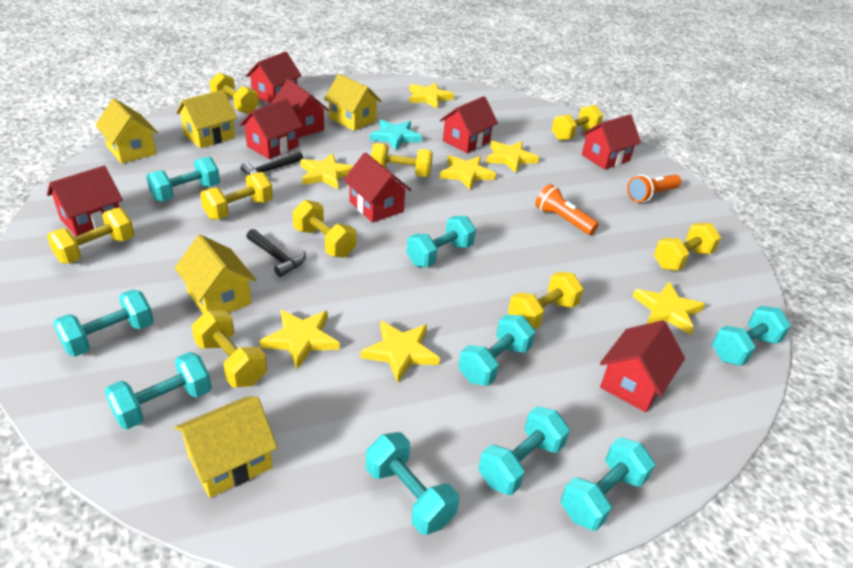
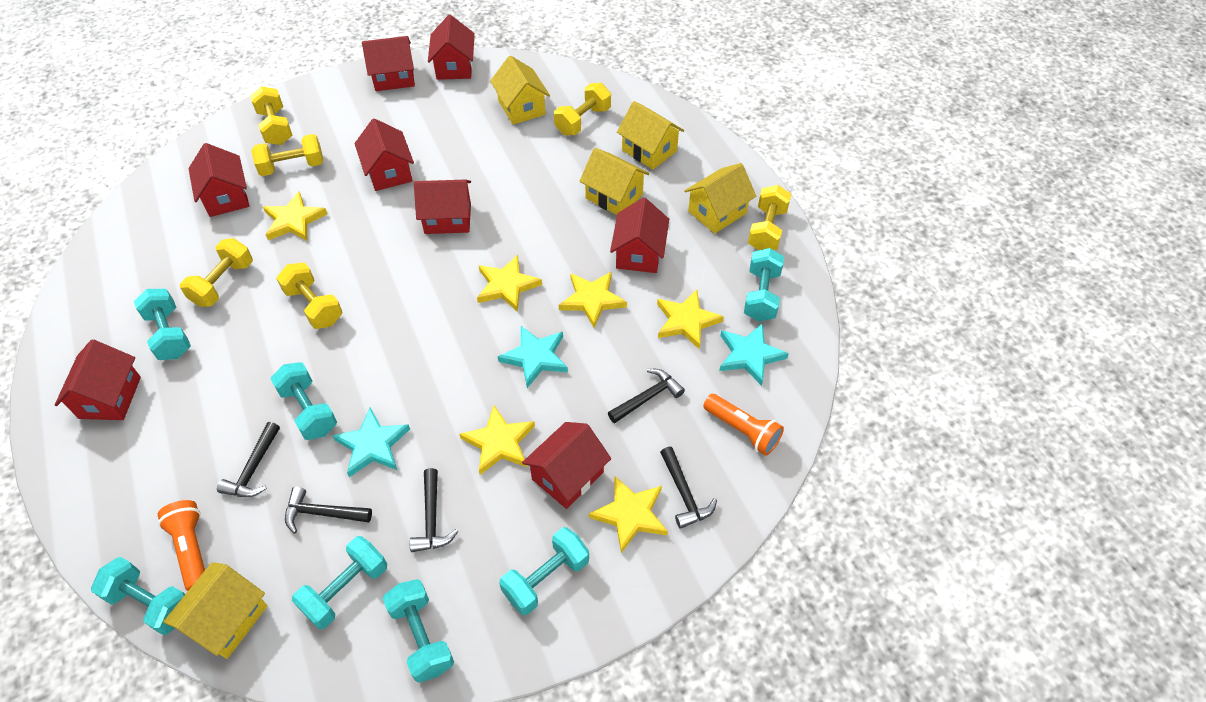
black hammer: 2 -> 5
turquoise dumbbell: 9 -> 7
turquoise star: 1 -> 3
yellow dumbbell: 9 -> 6
yellow star: 7 -> 6

